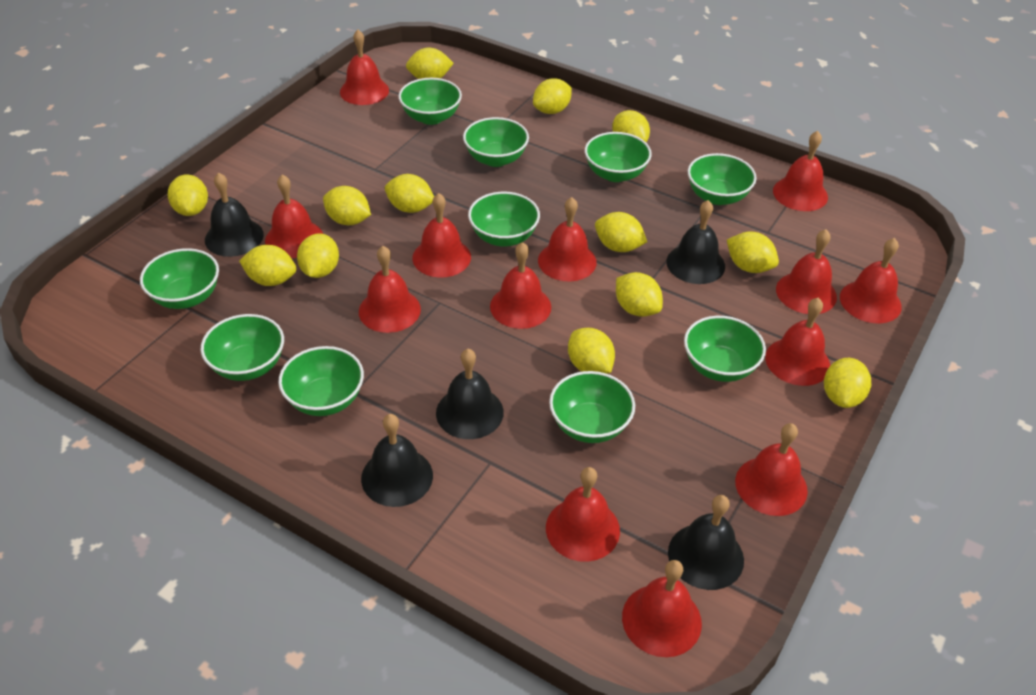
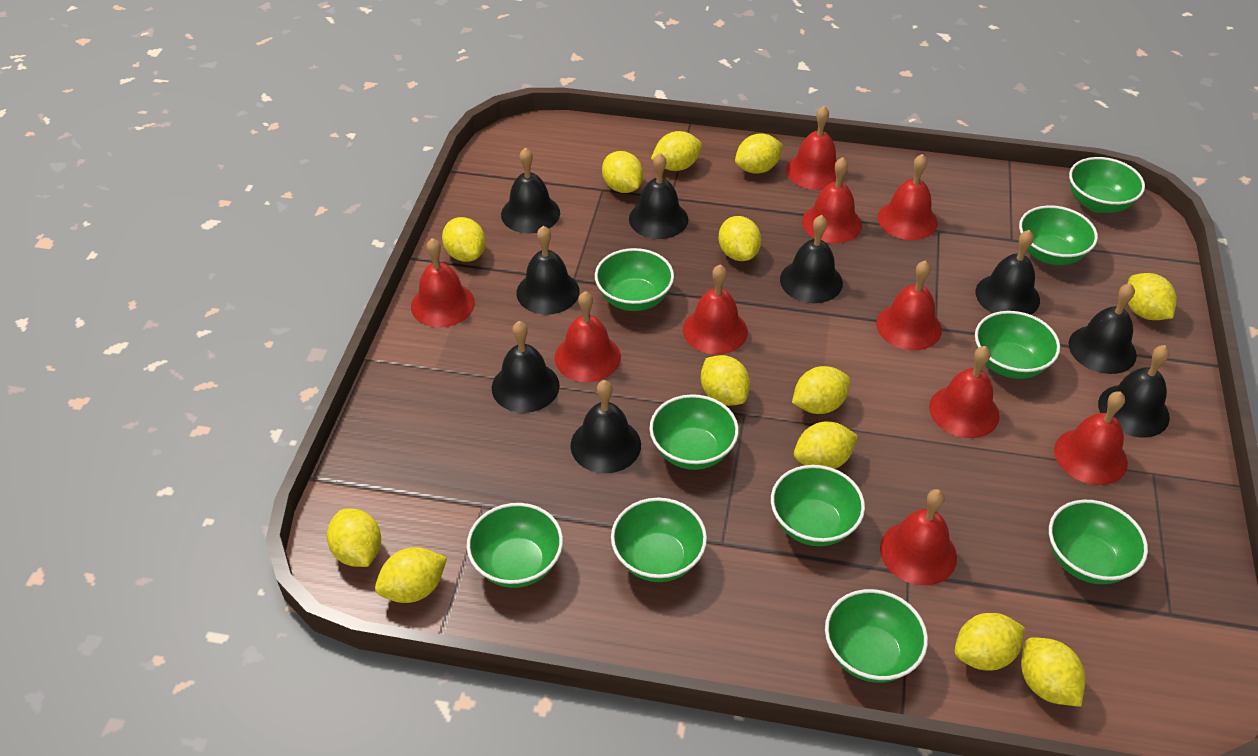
black bell: 5 -> 9
red bell: 13 -> 10

